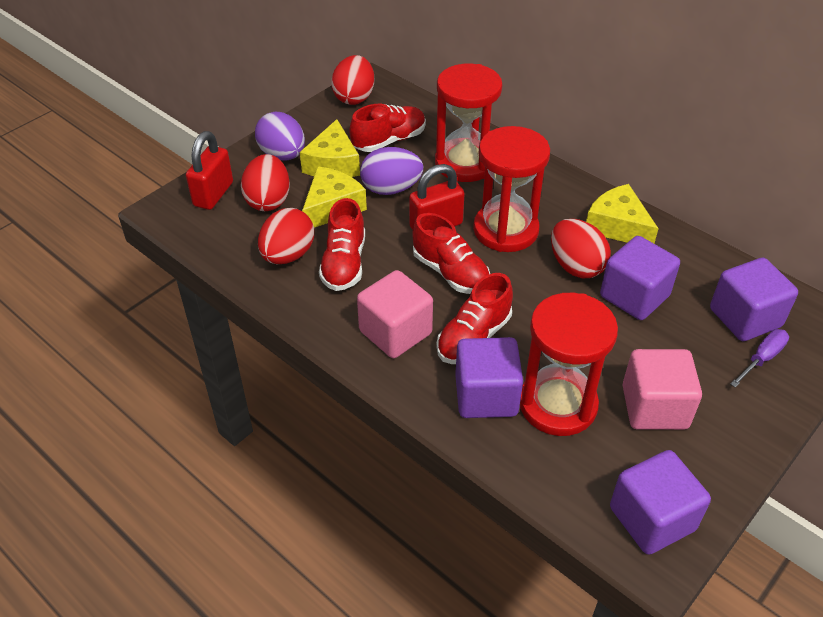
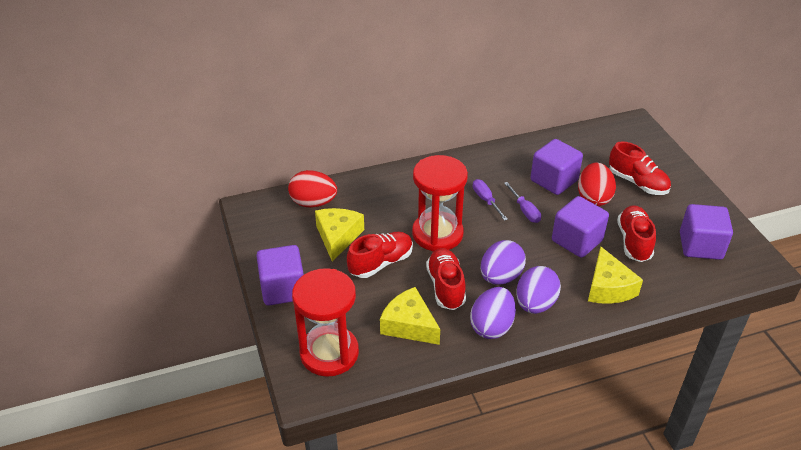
pink cube: 2 -> 0
purple egg: 2 -> 3
purple screwdriver: 1 -> 2
red egg: 4 -> 2
red hourglass: 3 -> 2
red padlock: 2 -> 0

